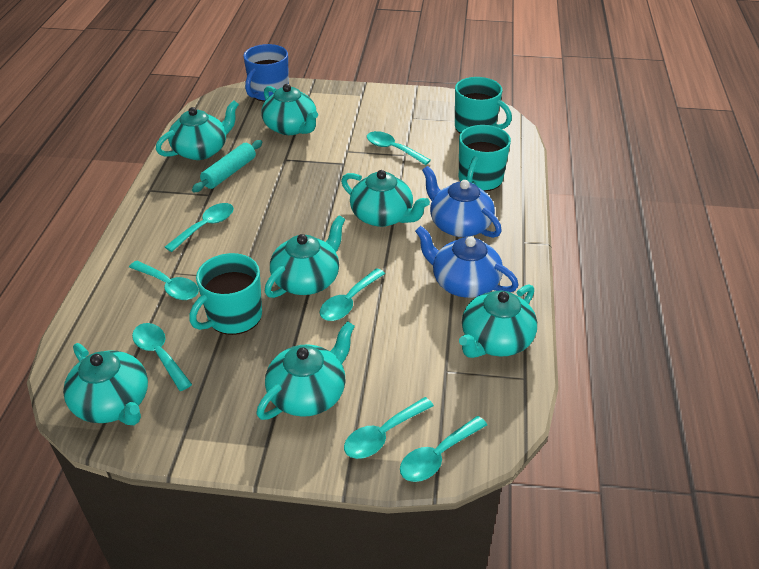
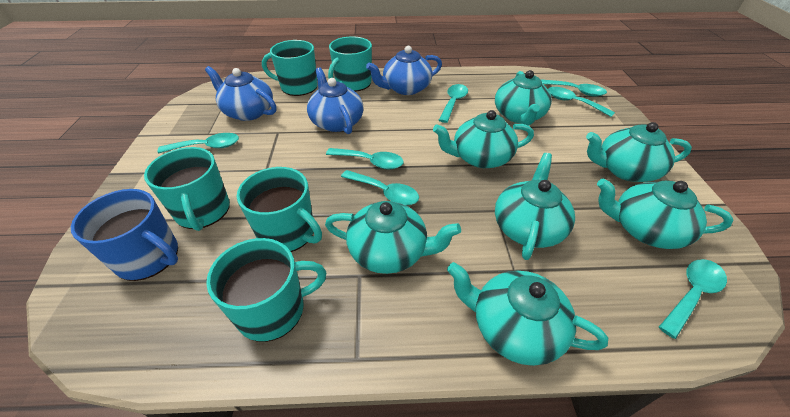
blue teapot: 2 -> 3
turquoise mug: 3 -> 5
turquoise rolling pin: 1 -> 0

